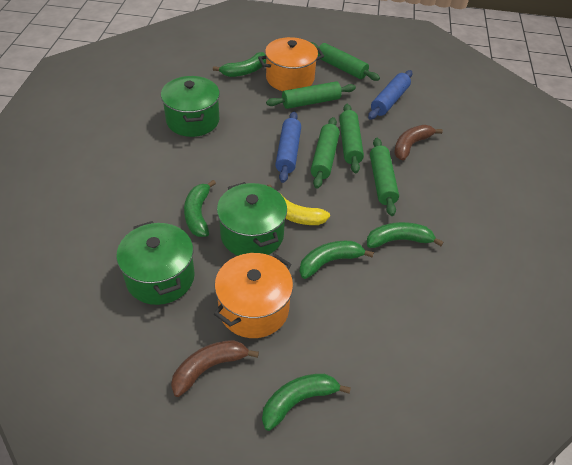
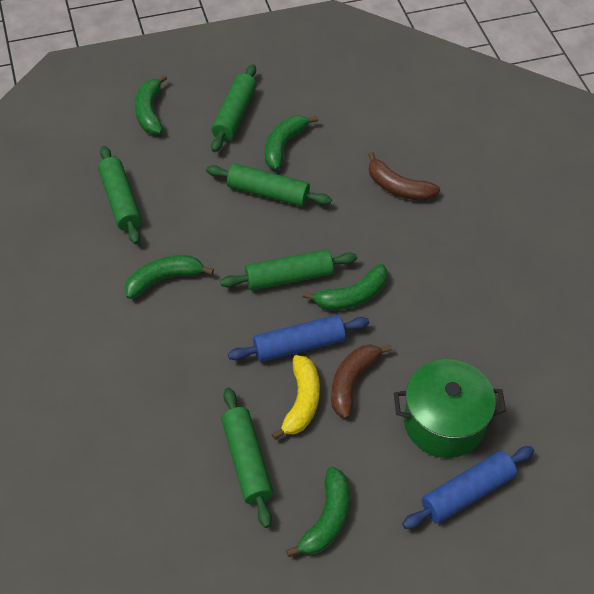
green pot: 3 -> 1
orange pot: 2 -> 0

